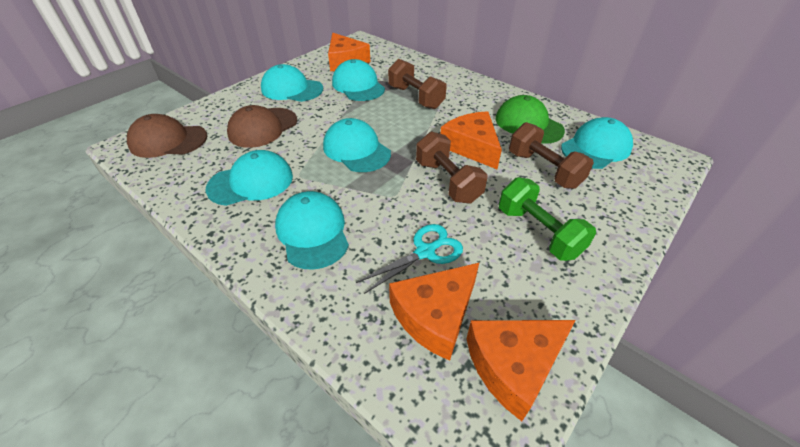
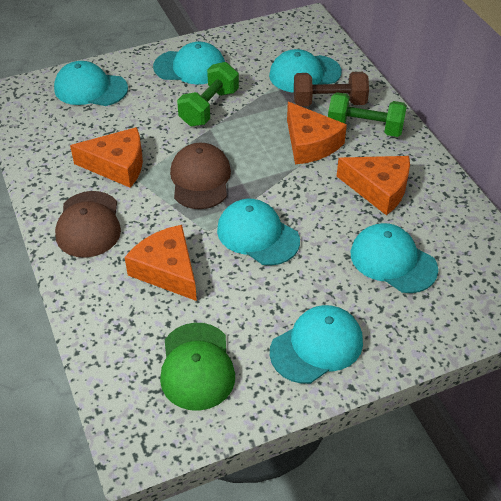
brown dumbbell: 3 -> 1
green dumbbell: 1 -> 2
turquoise scissors: 1 -> 0

